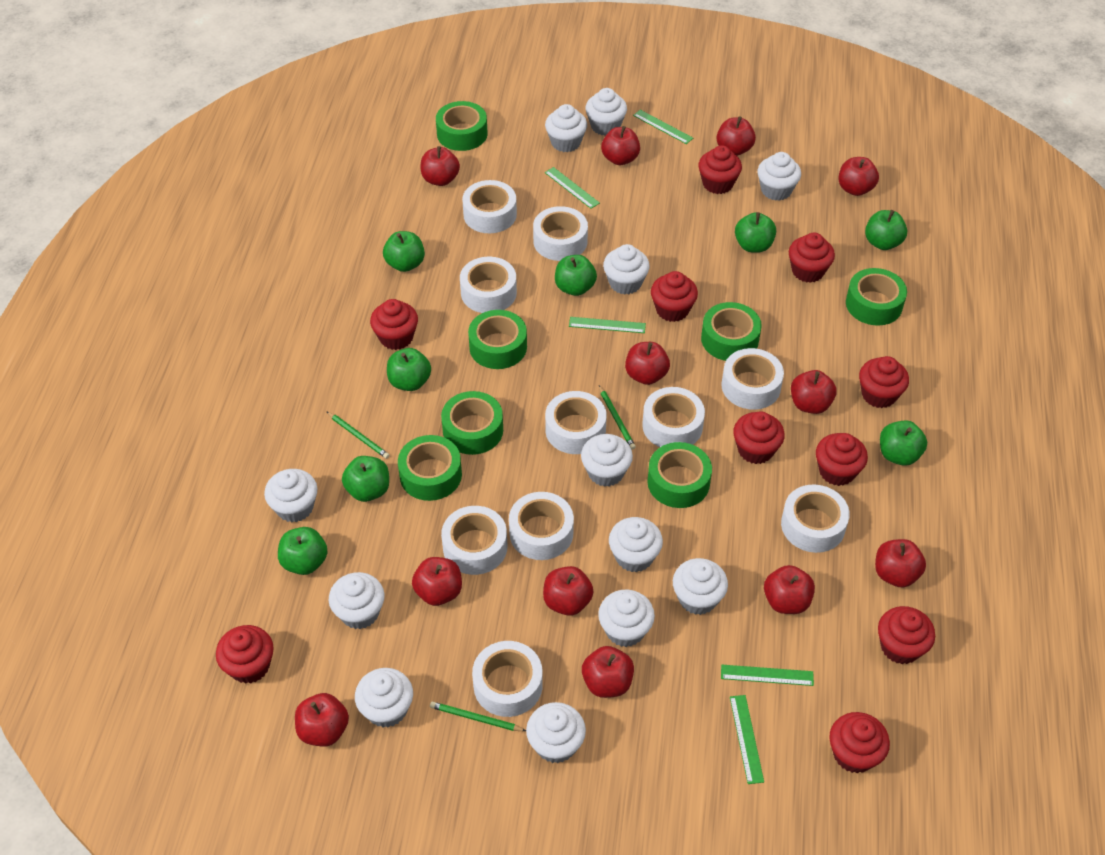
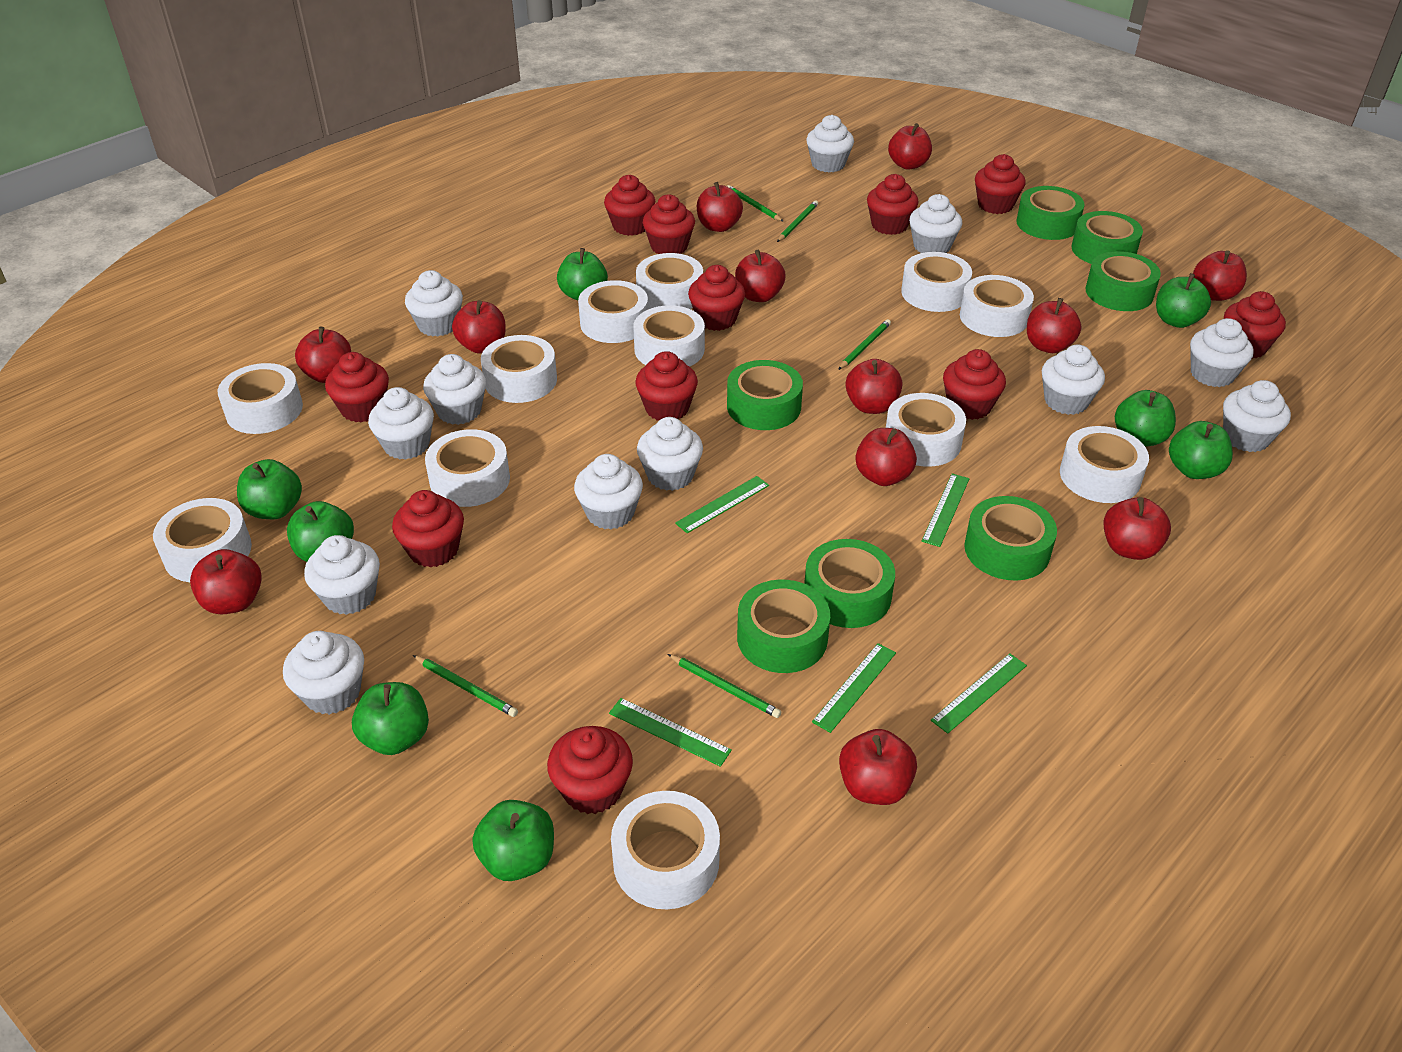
green pencil: 3 -> 5
red cupcake: 10 -> 11
white tape: 10 -> 12

